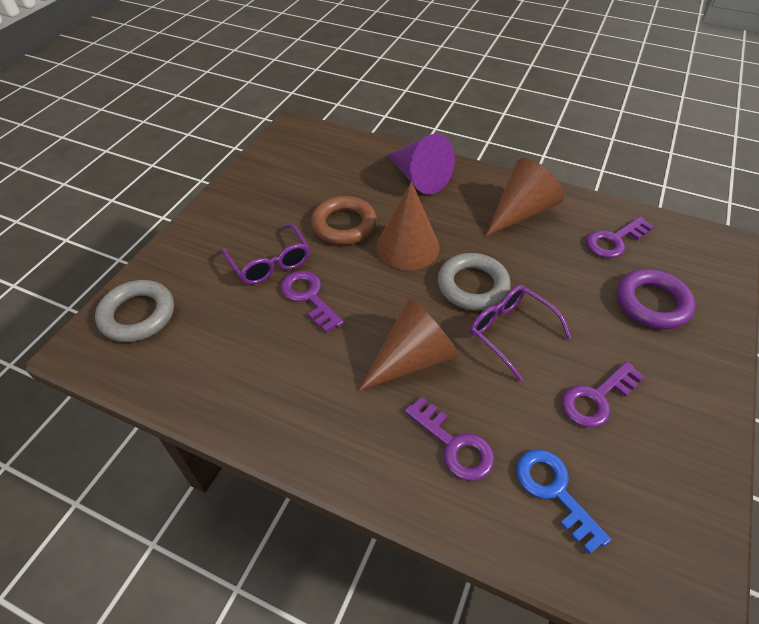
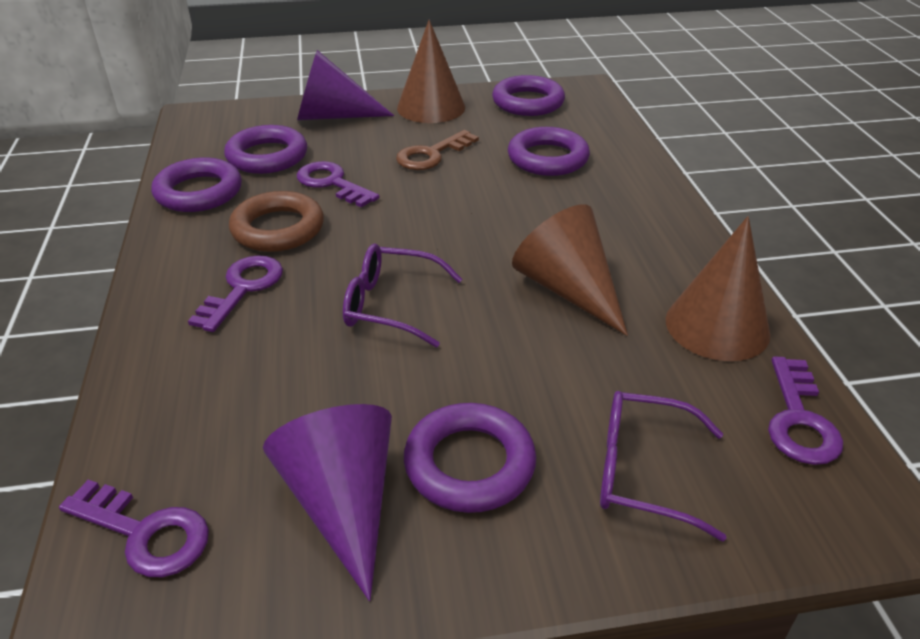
blue key: 1 -> 0
brown key: 0 -> 1
grey ring: 2 -> 0
purple cone: 1 -> 2
purple ring: 1 -> 5

